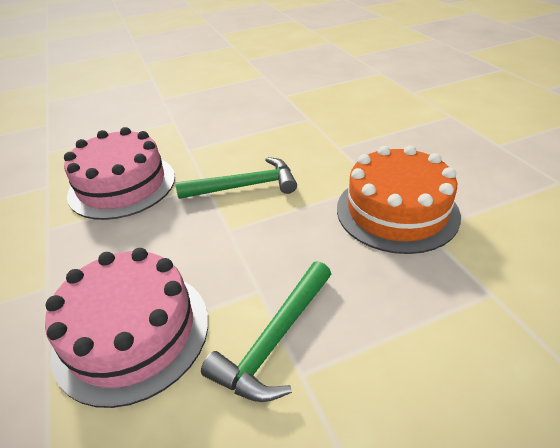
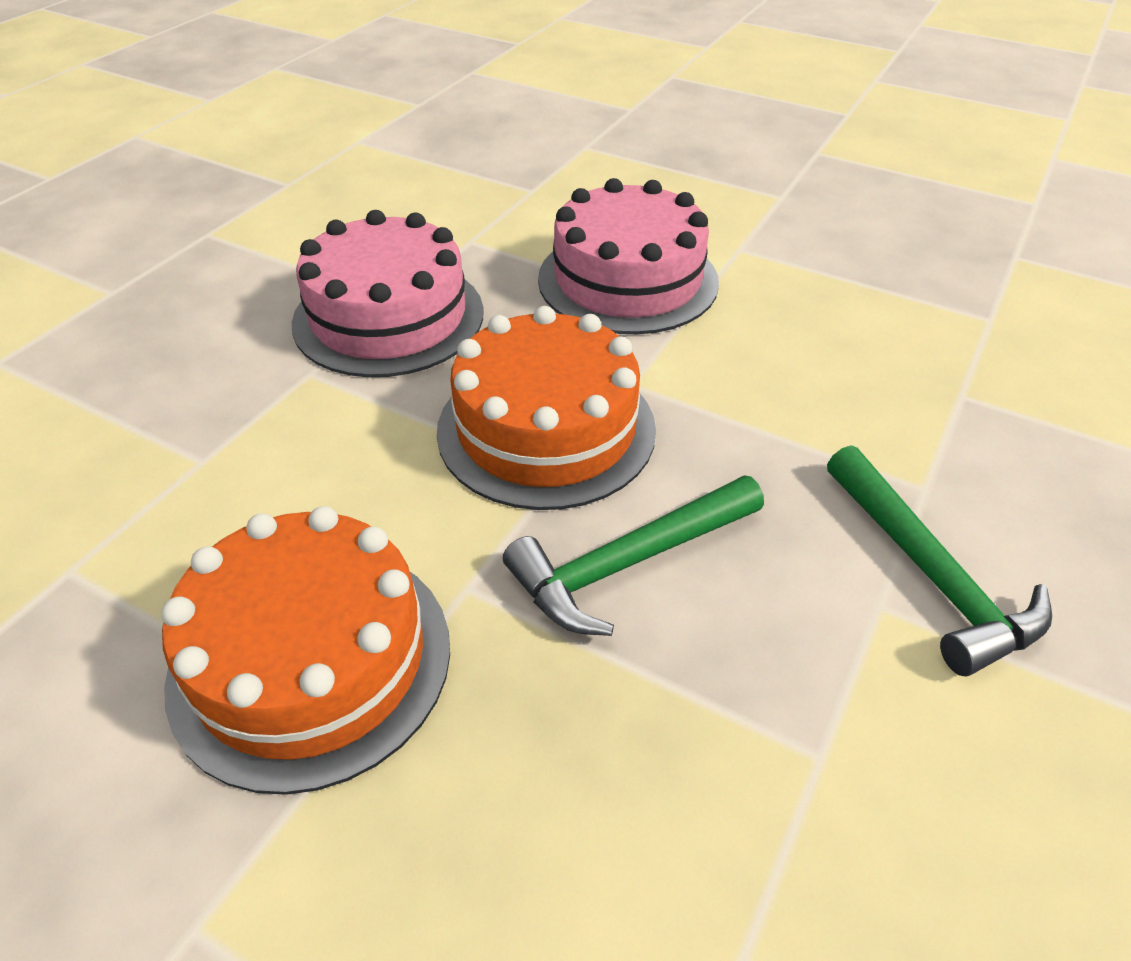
orange cake: 1 -> 2

